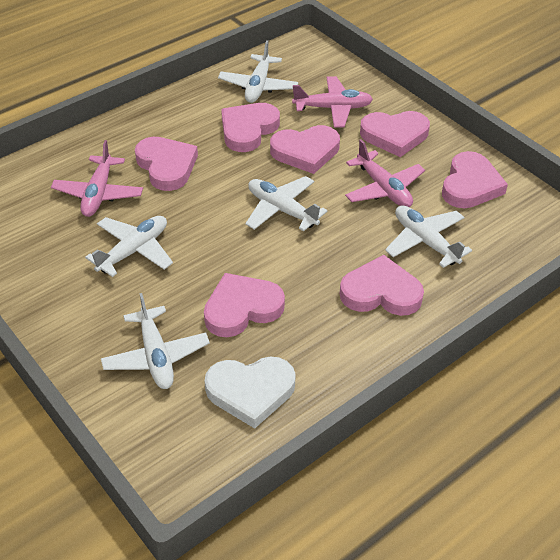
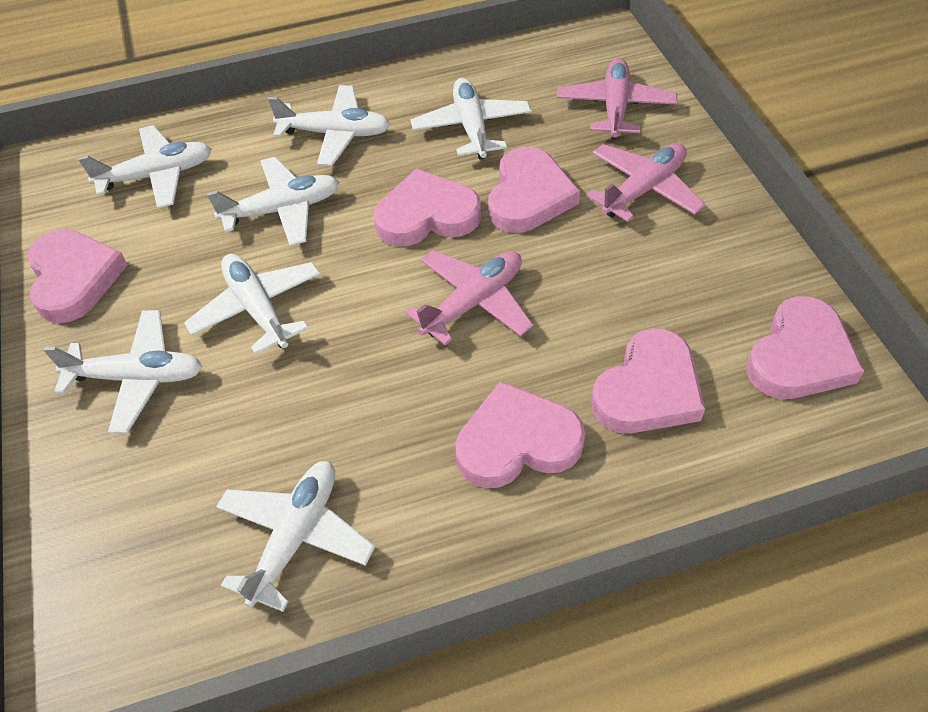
pink heart: 7 -> 6
white heart: 1 -> 0
white plane: 5 -> 7

